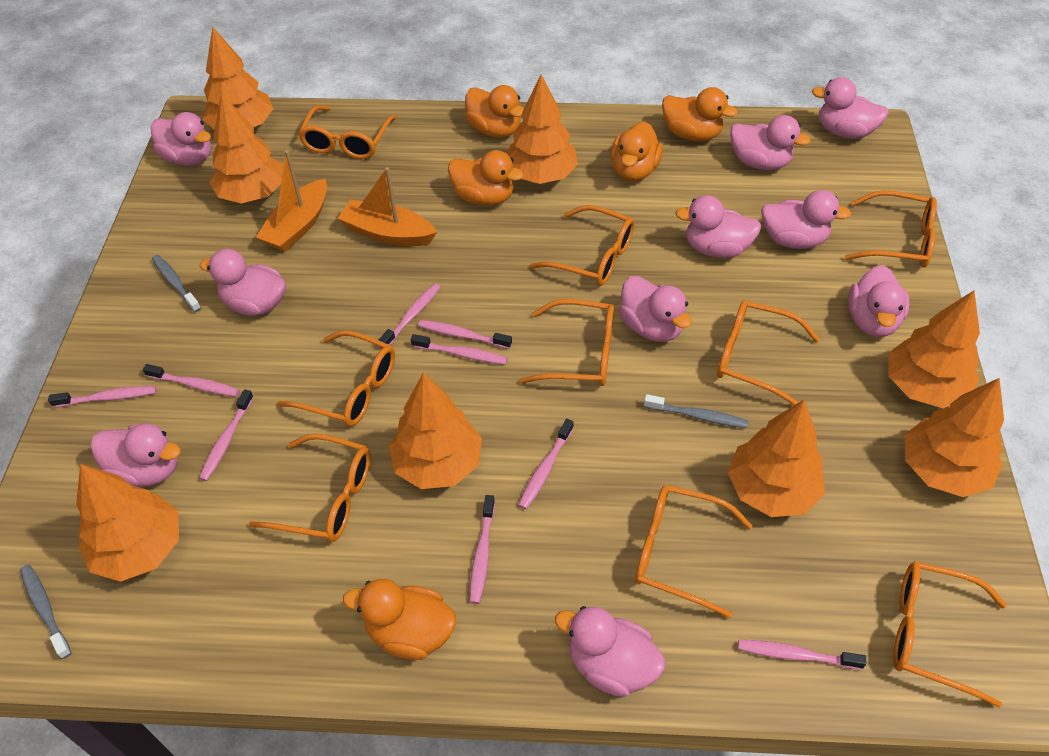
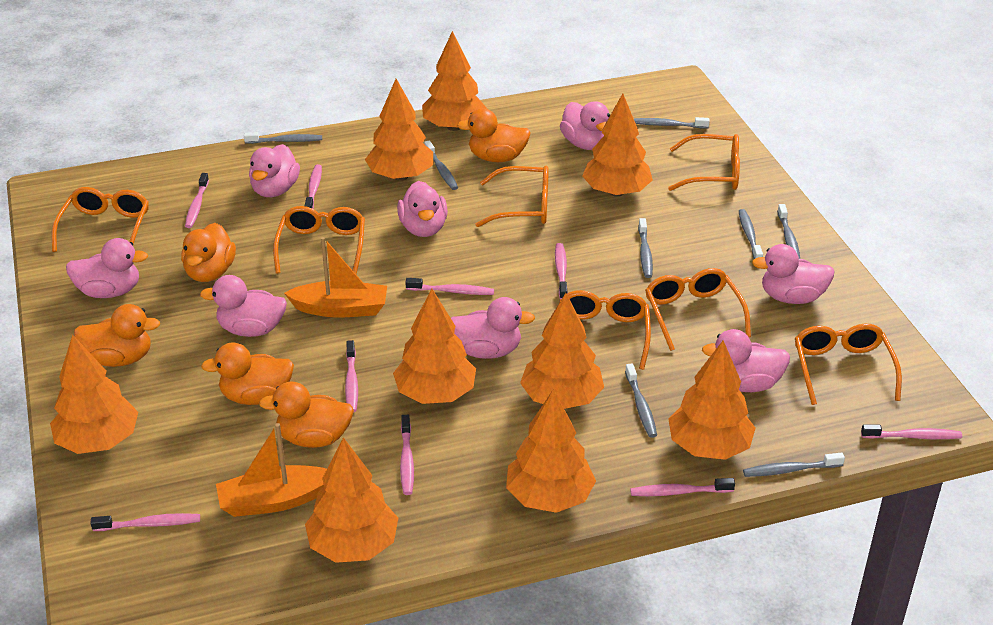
grey toothbrush: 3 -> 8
orange glasses: 9 -> 7
orange tree: 8 -> 9
pink duck: 10 -> 8

